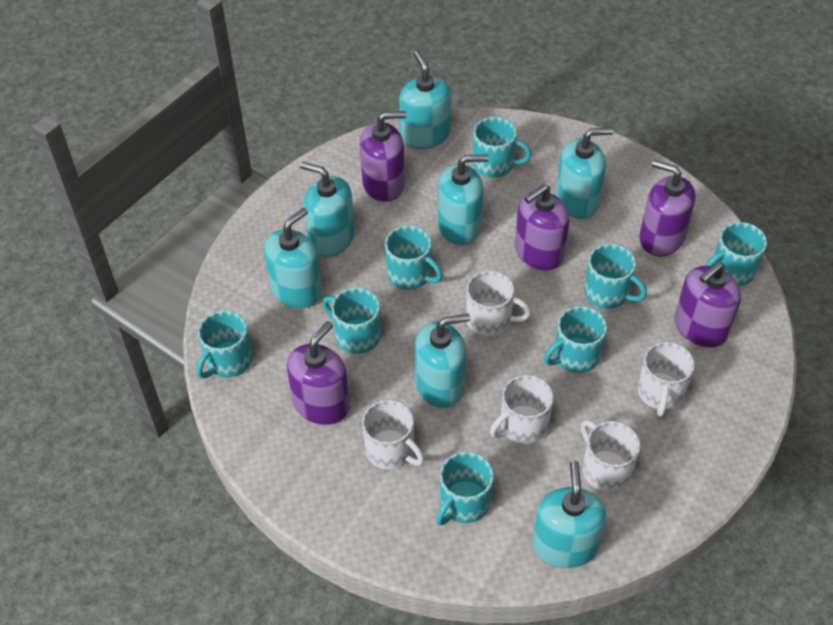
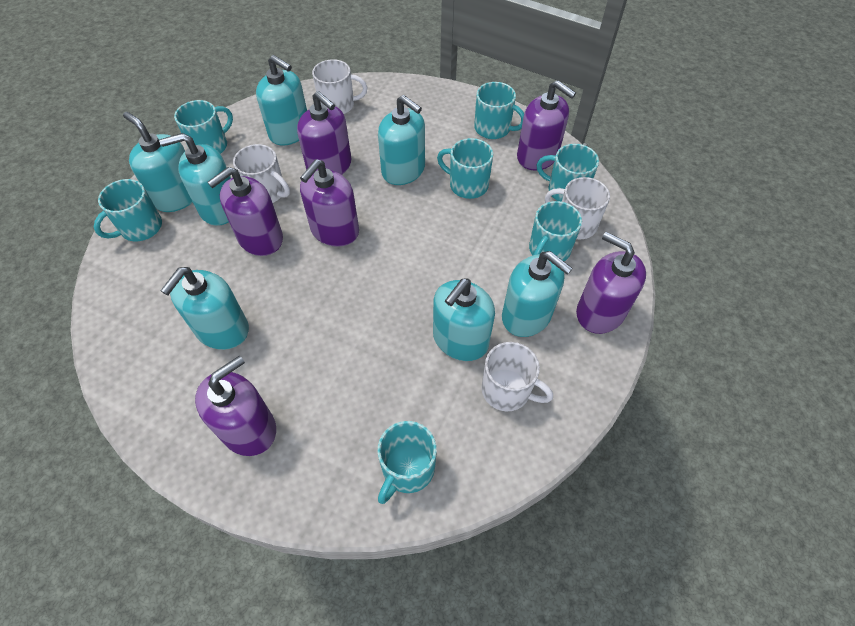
purple soap dispenser: 5 -> 6
turquoise mug: 8 -> 7
white mug: 5 -> 4

